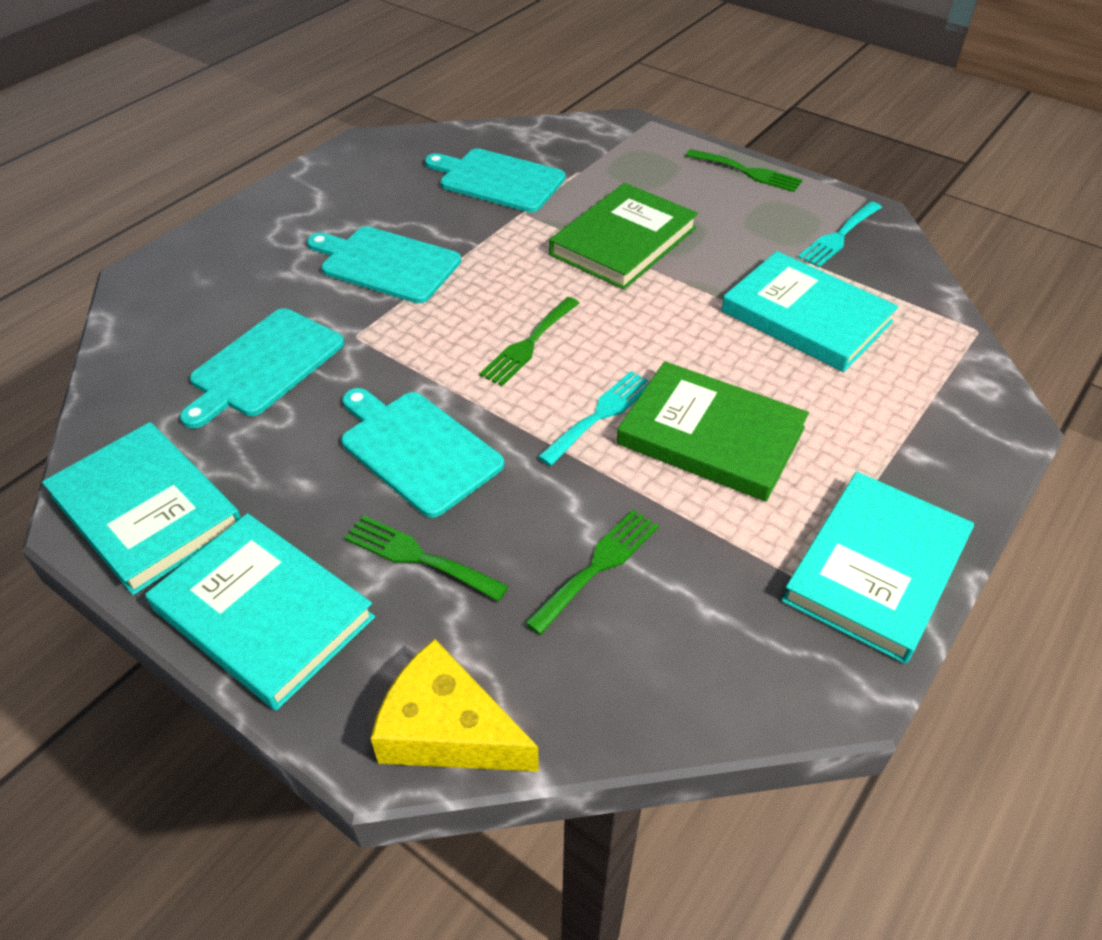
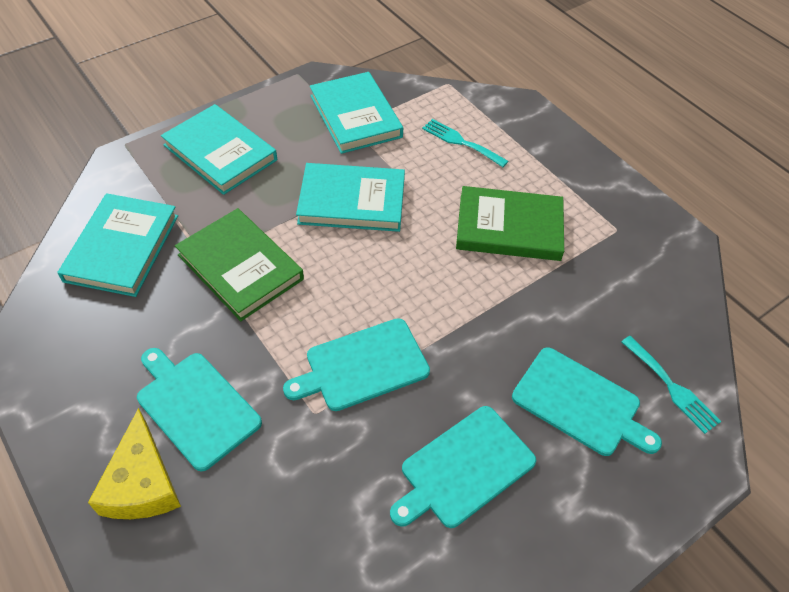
green fork: 4 -> 0

